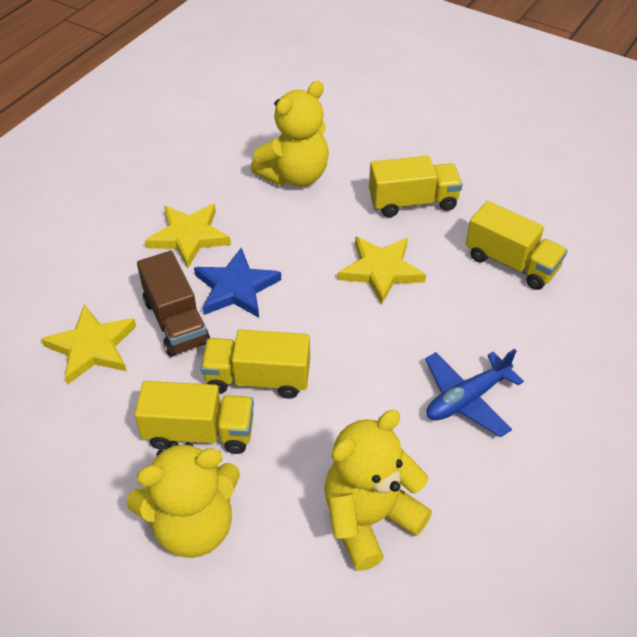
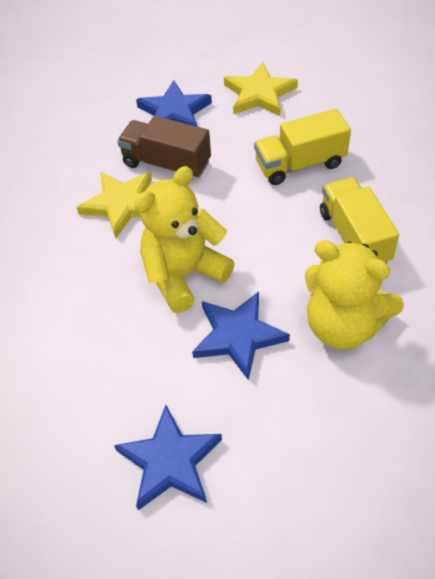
blue plane: 1 -> 0
blue star: 1 -> 3
yellow star: 3 -> 2
yellow teddy bear: 3 -> 2
yellow truck: 4 -> 2

